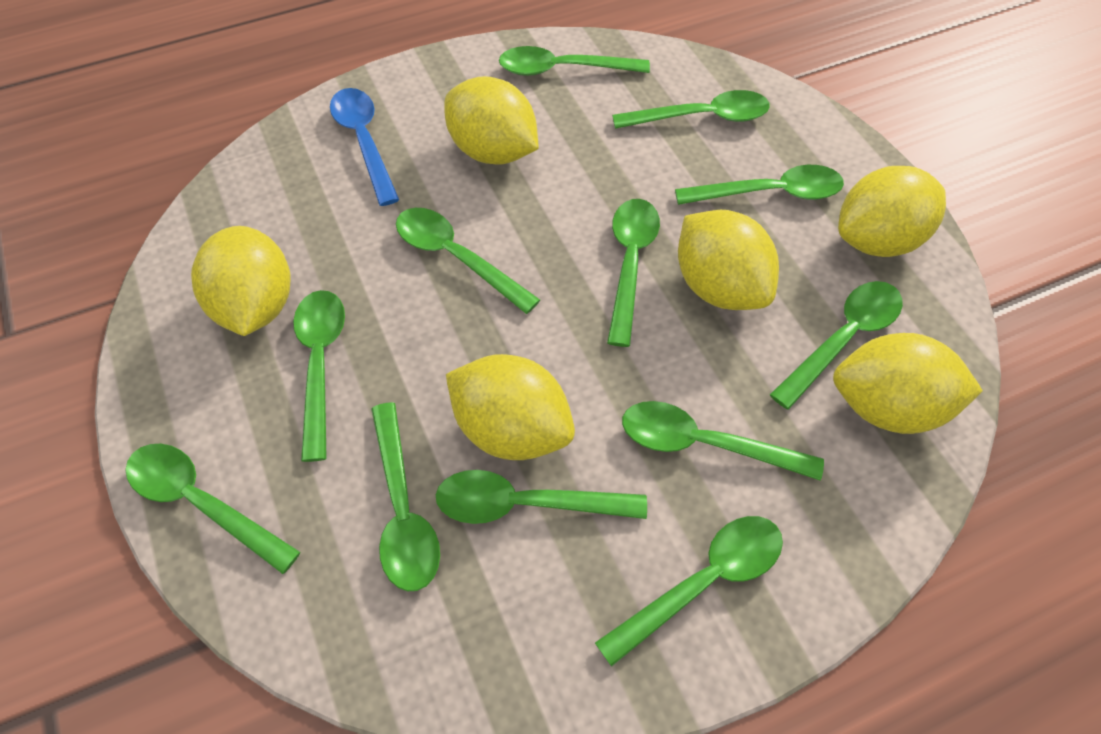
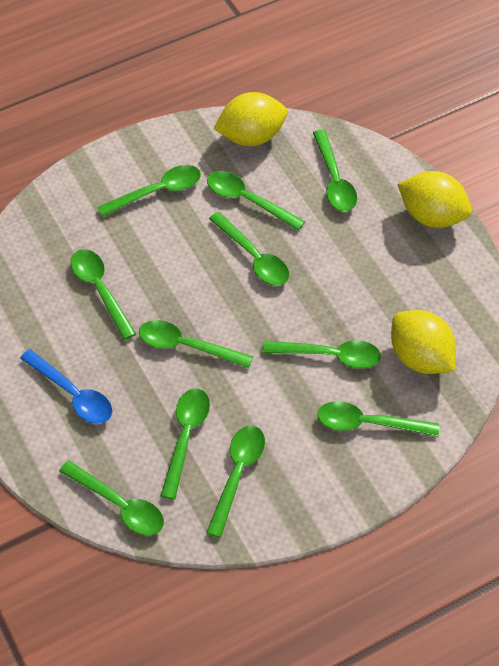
green spoon: 12 -> 11
yellow lemon: 6 -> 3

